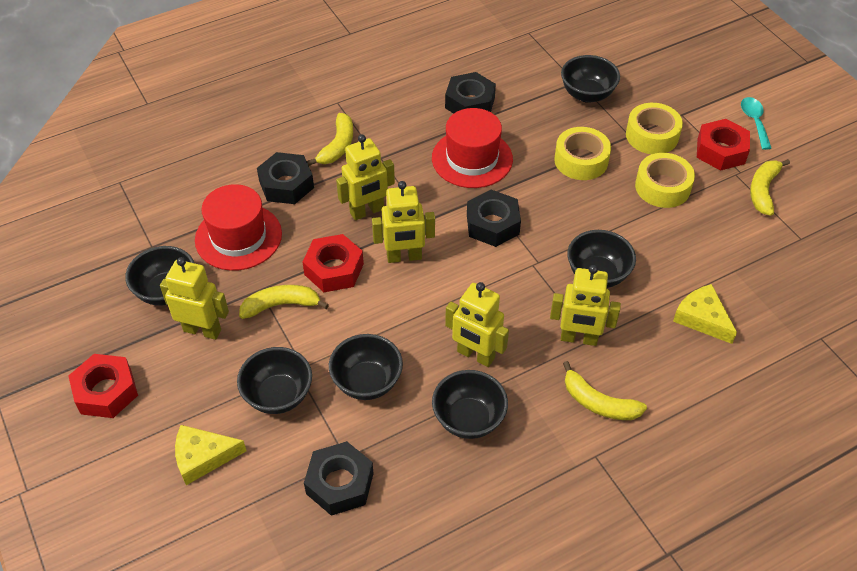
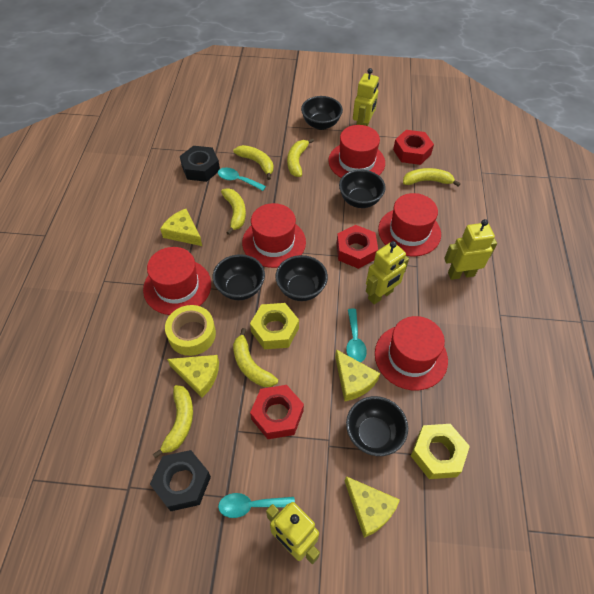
black bowl: 6 -> 5
black nut: 4 -> 2
red hat: 2 -> 5
turquoise spoon: 1 -> 3
yellow banana: 4 -> 6
yellow cheese: 2 -> 4
yellow nut: 0 -> 2
yellow robot: 5 -> 4
yellow tape: 3 -> 1

